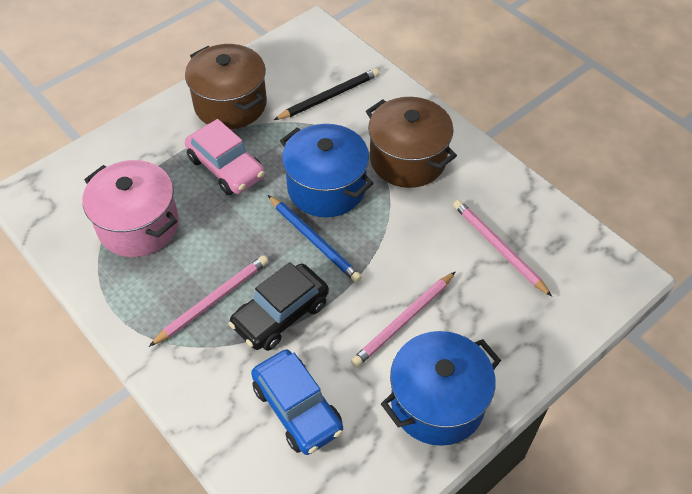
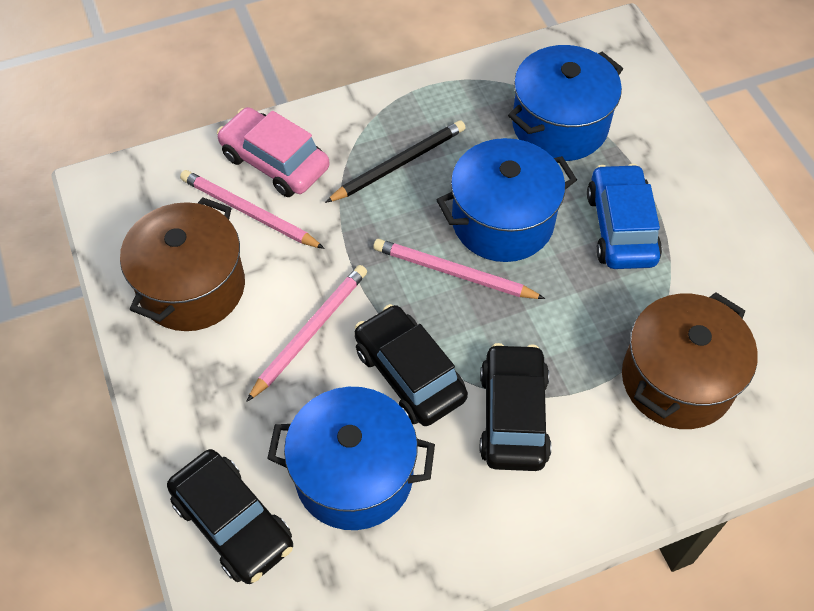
black car: 1 -> 3
blue pencil: 1 -> 0
blue pot: 2 -> 3
pink pot: 1 -> 0

